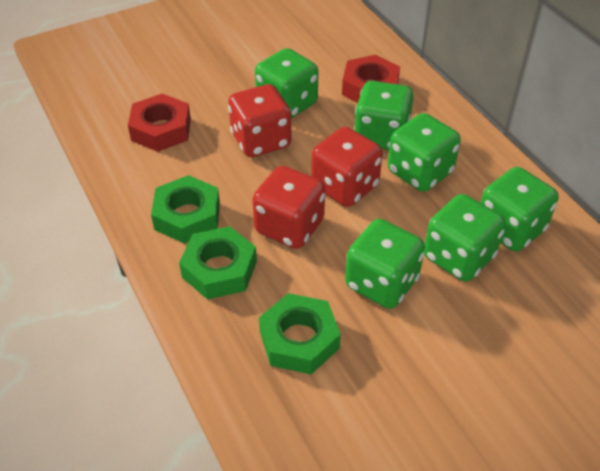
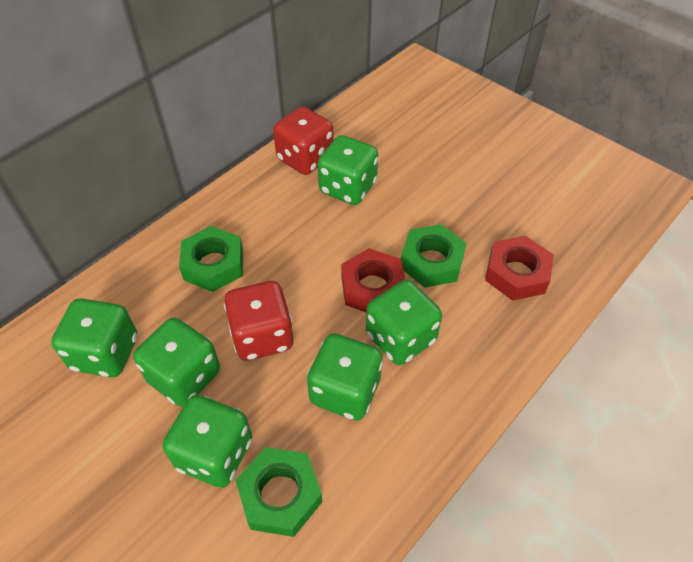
red dice: 3 -> 2

